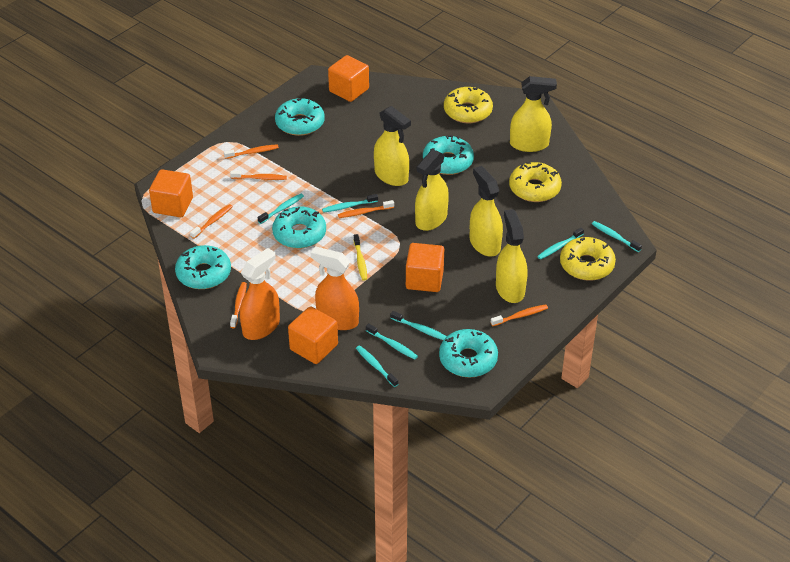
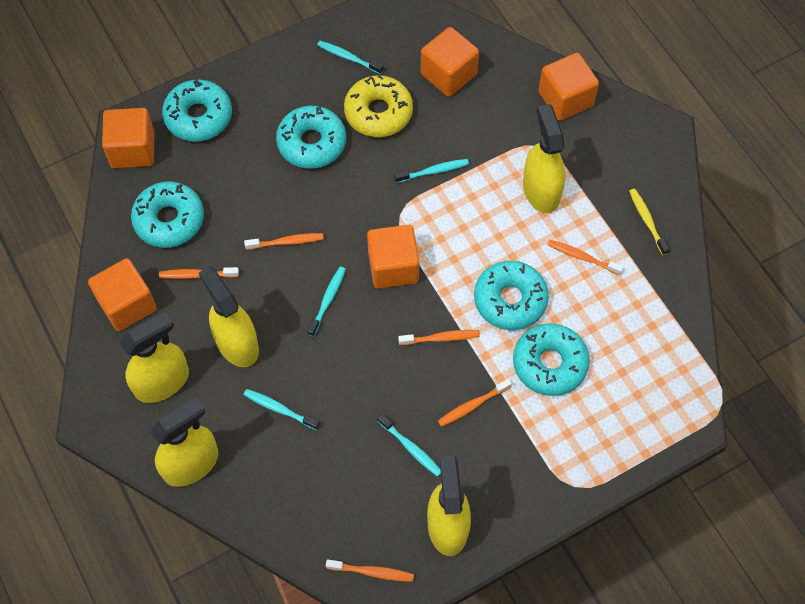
orange cube: 4 -> 5
orange spray bottle: 2 -> 0
turquoise toothbrush: 7 -> 5
yellow donut: 3 -> 1

